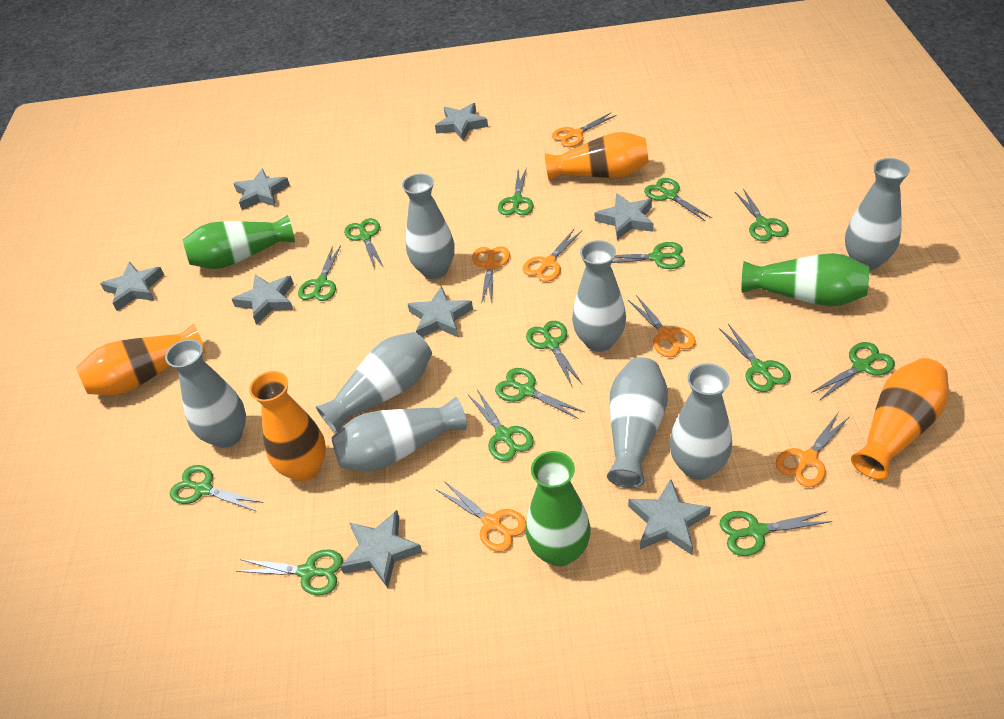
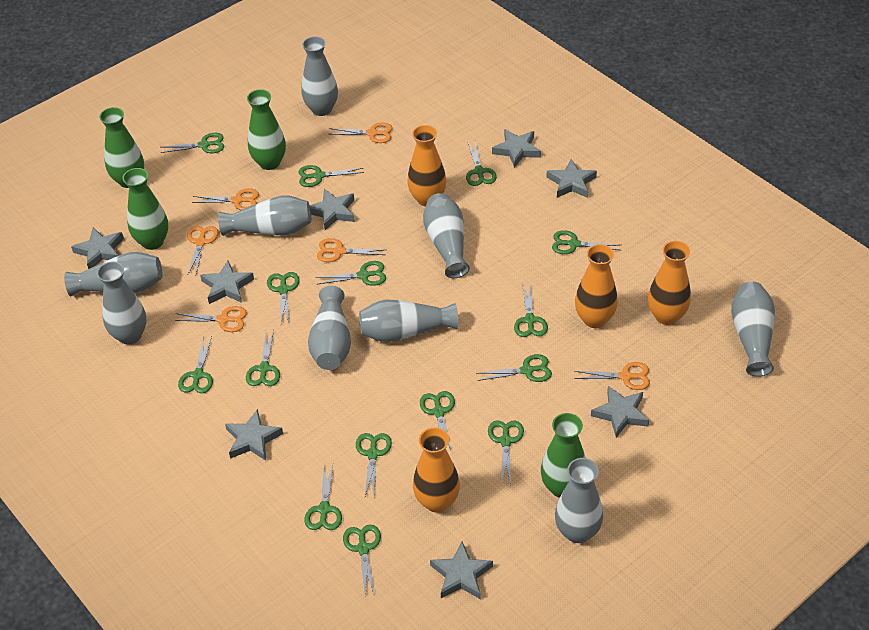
green scissors: 14 -> 15
green vase: 3 -> 4
grey vase: 8 -> 9

